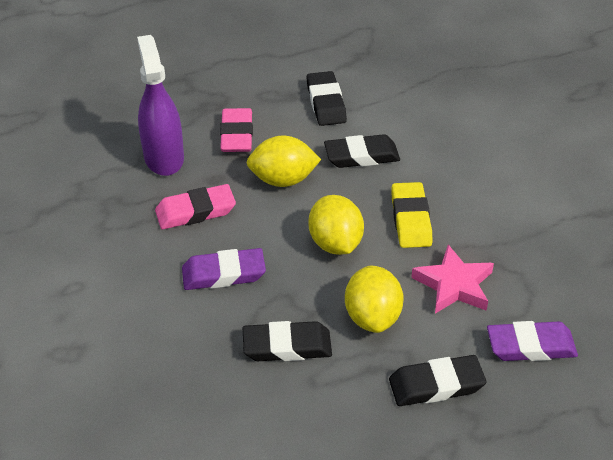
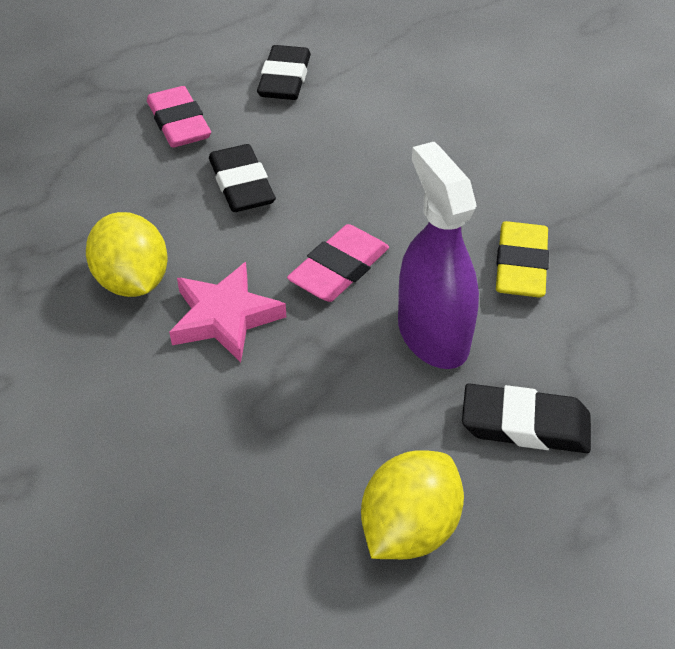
black eraser: 4 -> 3
purple eraser: 2 -> 0
yellow lemon: 3 -> 2

